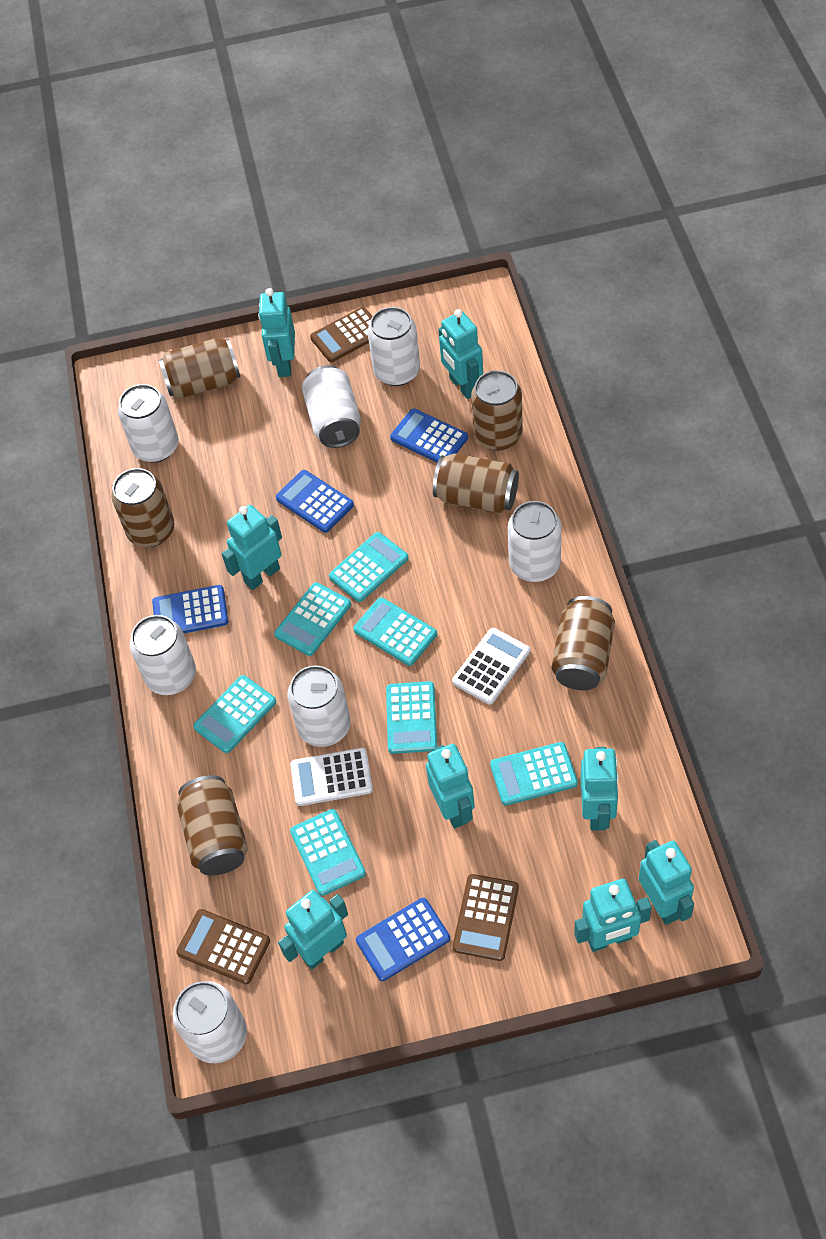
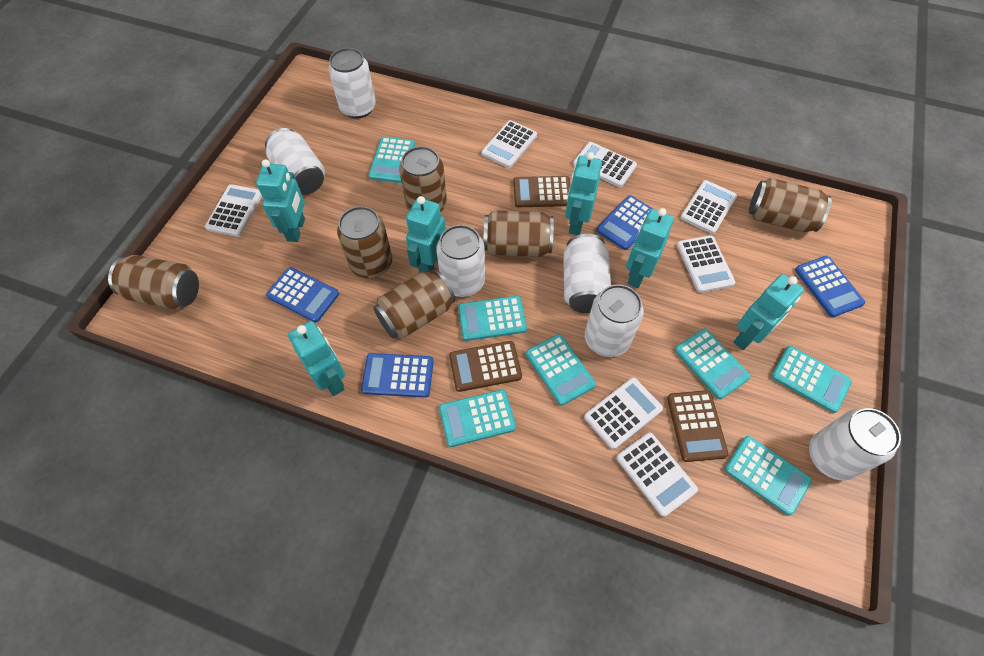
turquoise robot: 8 -> 6
white calculator: 2 -> 7
white can: 7 -> 6

